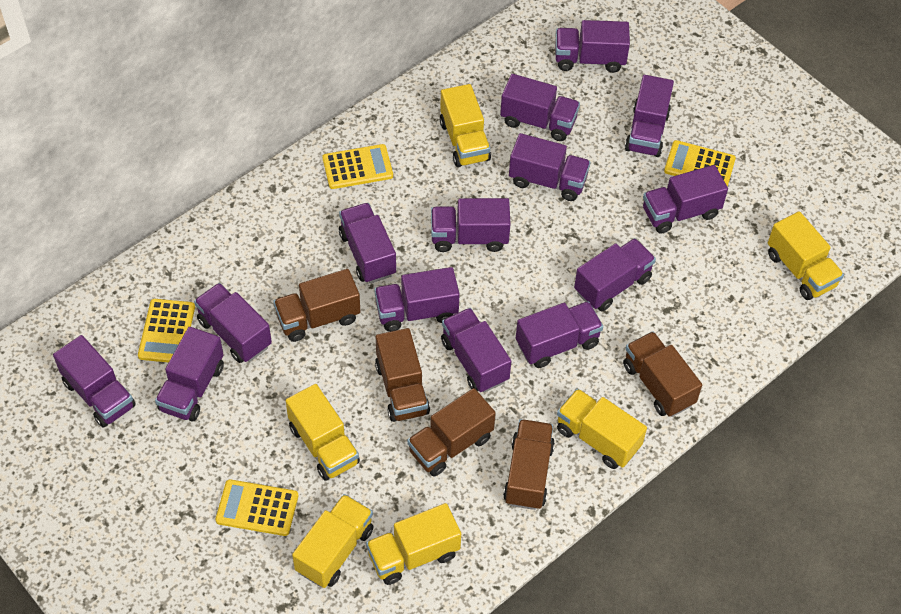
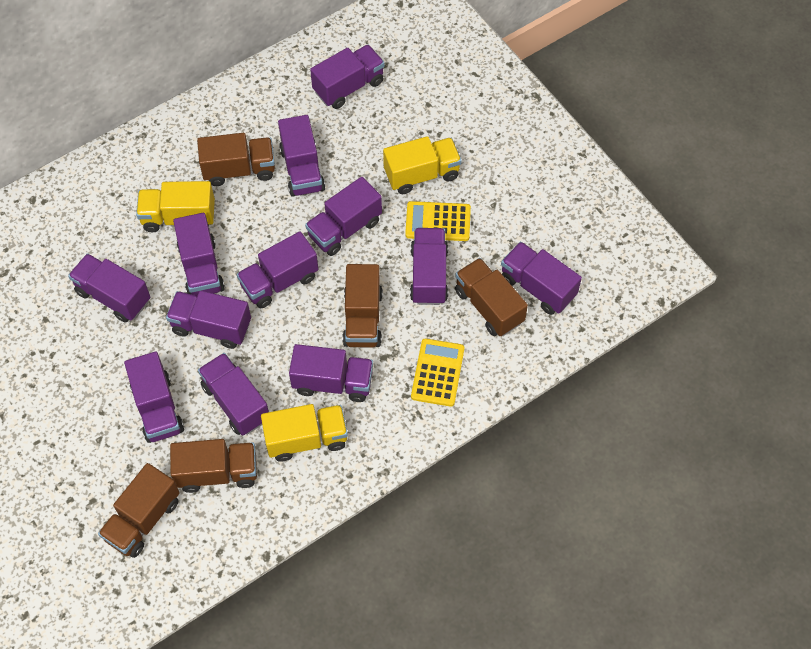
purple truck: 14 -> 12
yellow calculator: 4 -> 2
yellow truck: 6 -> 3

